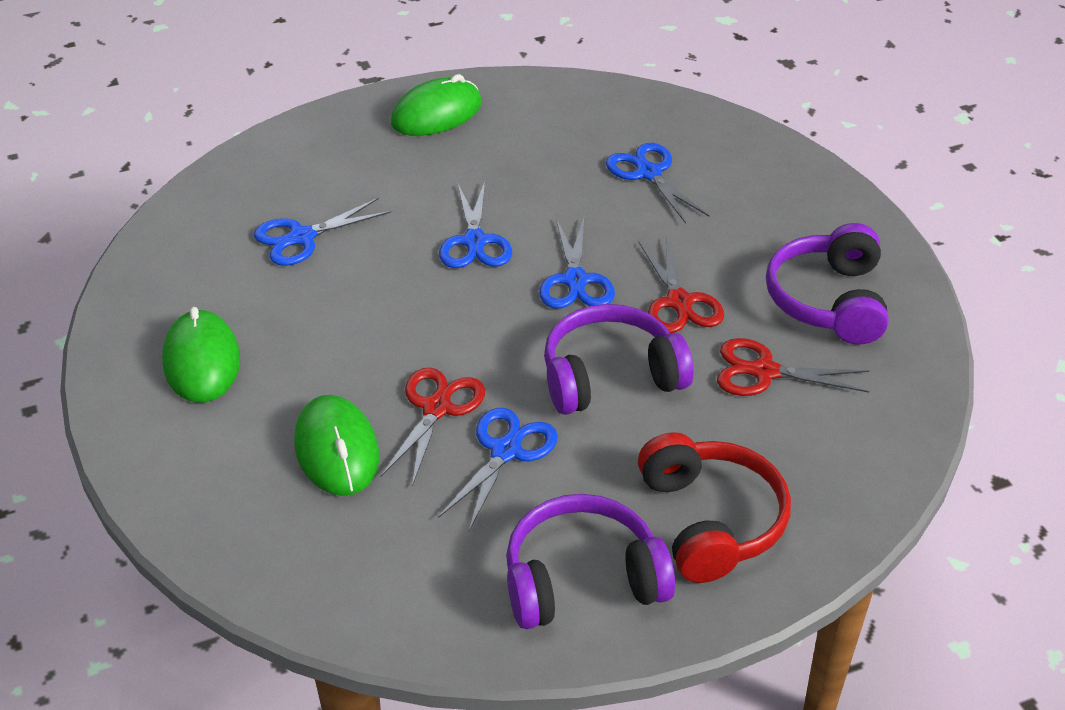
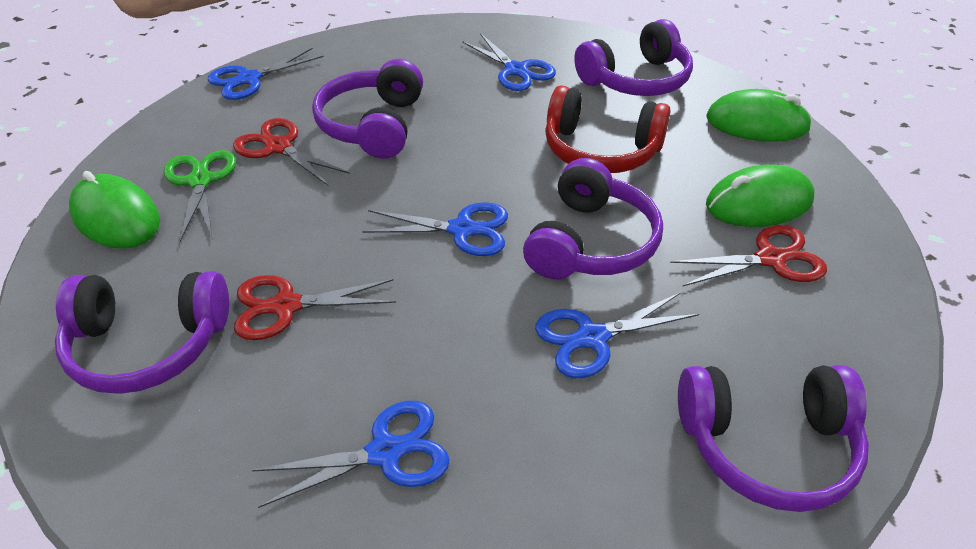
green scissors: 0 -> 1
purple headphones: 3 -> 5

